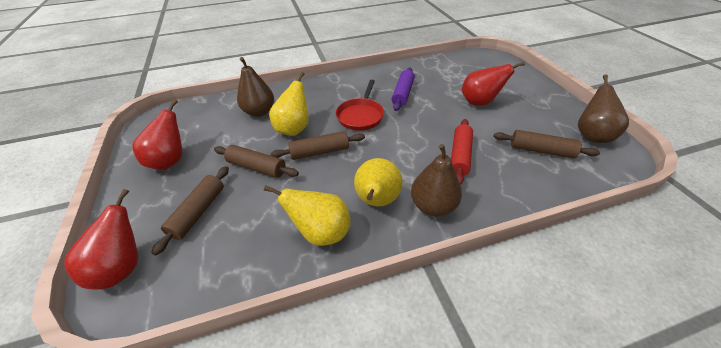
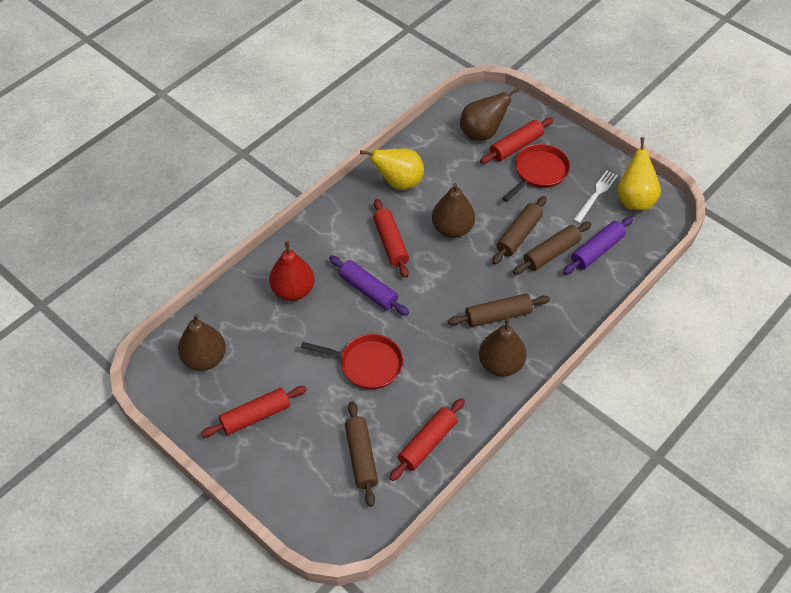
brown pear: 3 -> 4
purple rolling pin: 1 -> 2
red pan: 1 -> 2
red pear: 3 -> 1
red rolling pin: 1 -> 4
white fork: 0 -> 1
yellow pear: 3 -> 2

